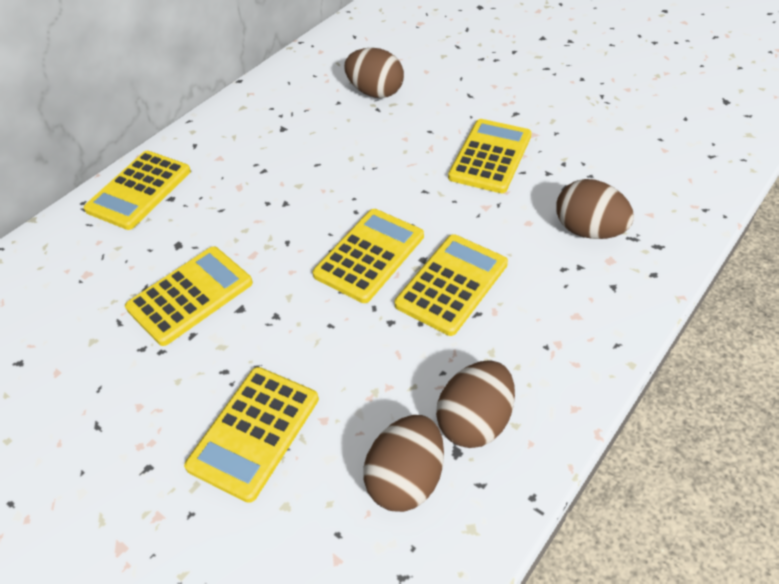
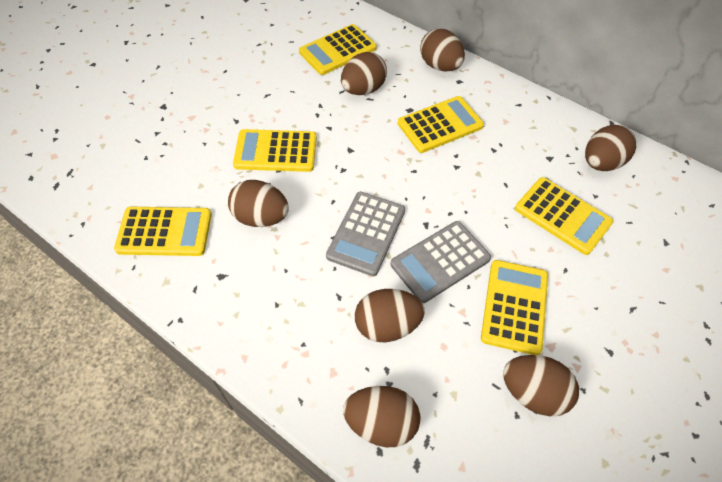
brown egg: 4 -> 7
grey calculator: 0 -> 2

